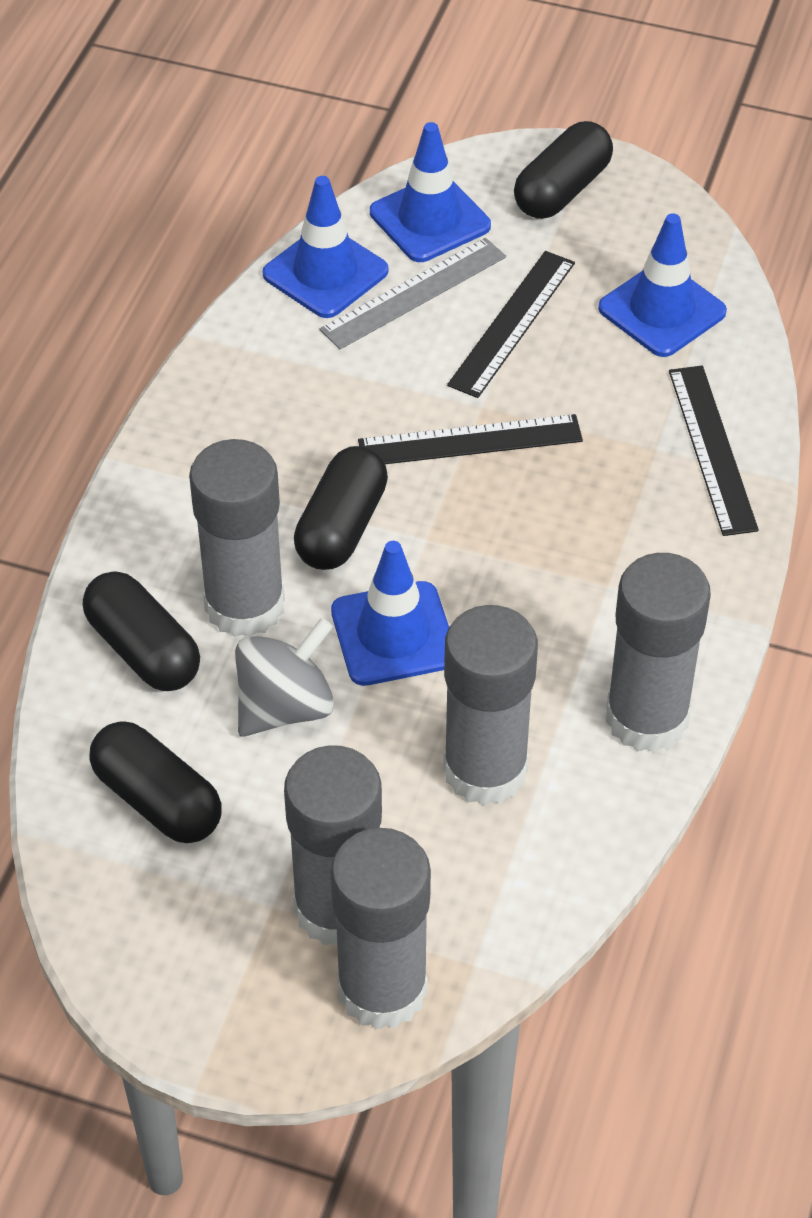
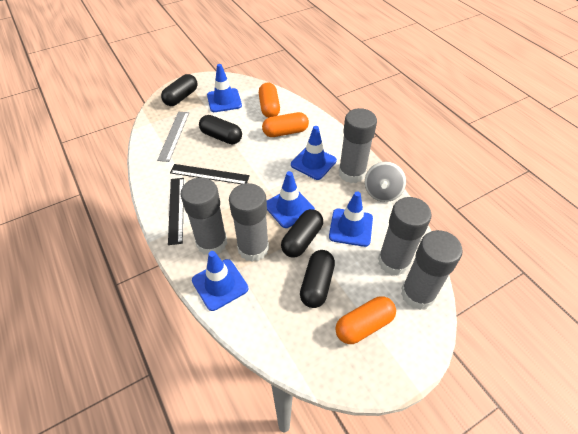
black ruler: 3 -> 2
blue traffic cone: 4 -> 5
orange capsule: 0 -> 3

